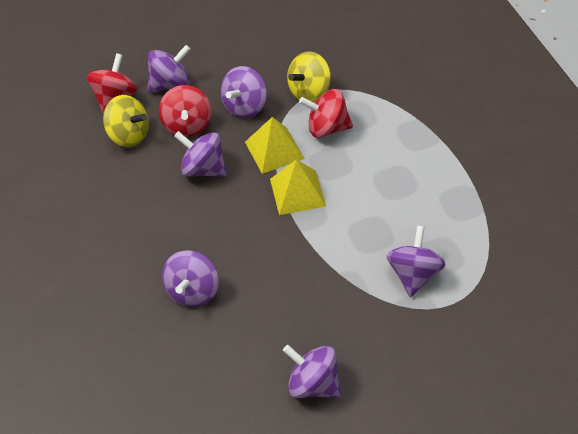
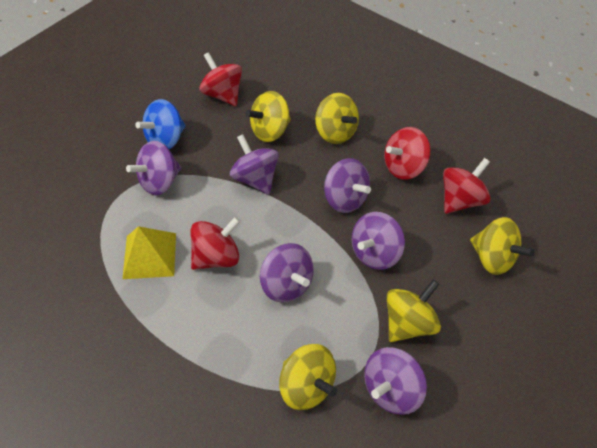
blue spinning top: 0 -> 1
red spinning top: 3 -> 4
yellow pyramid: 2 -> 1
yellow spinning top: 2 -> 5

